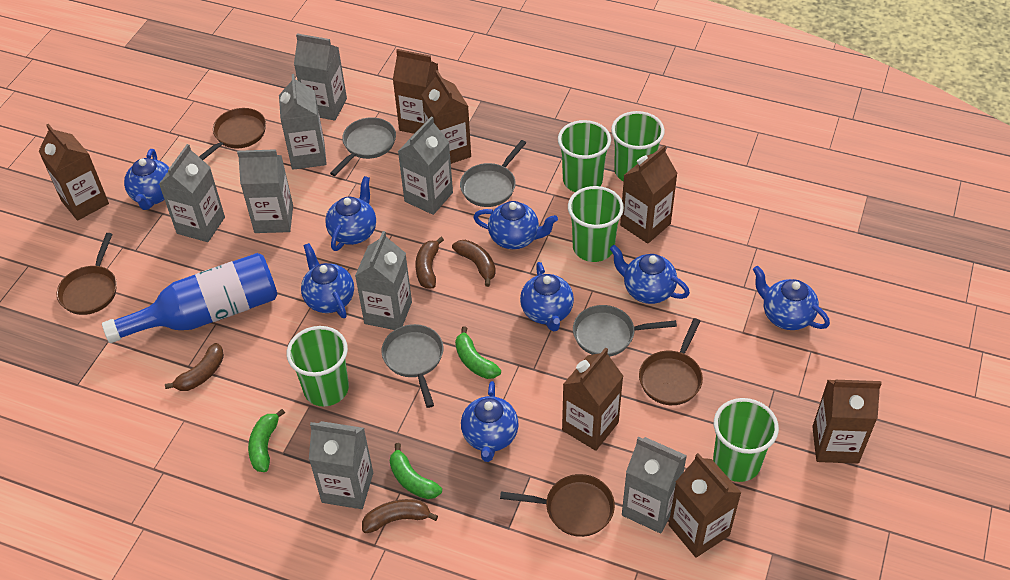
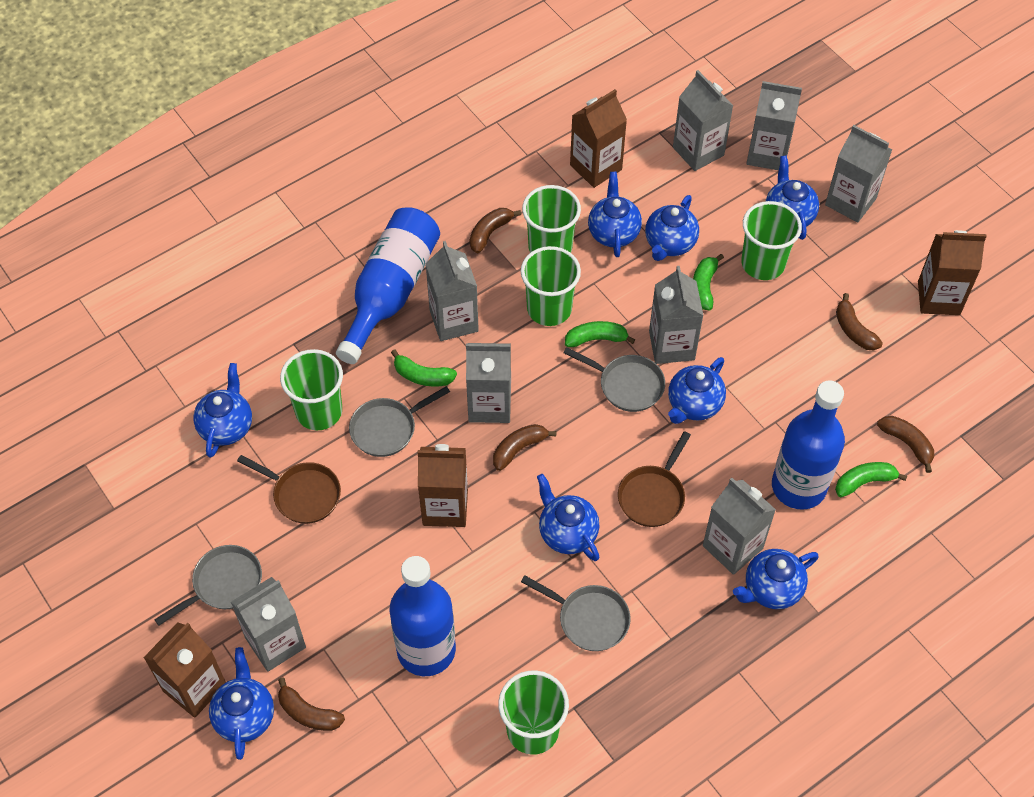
blue bottle: 1 -> 3
brown banana: 4 -> 5
brown carton: 7 -> 4
brown pan: 4 -> 2
green banana: 3 -> 4

